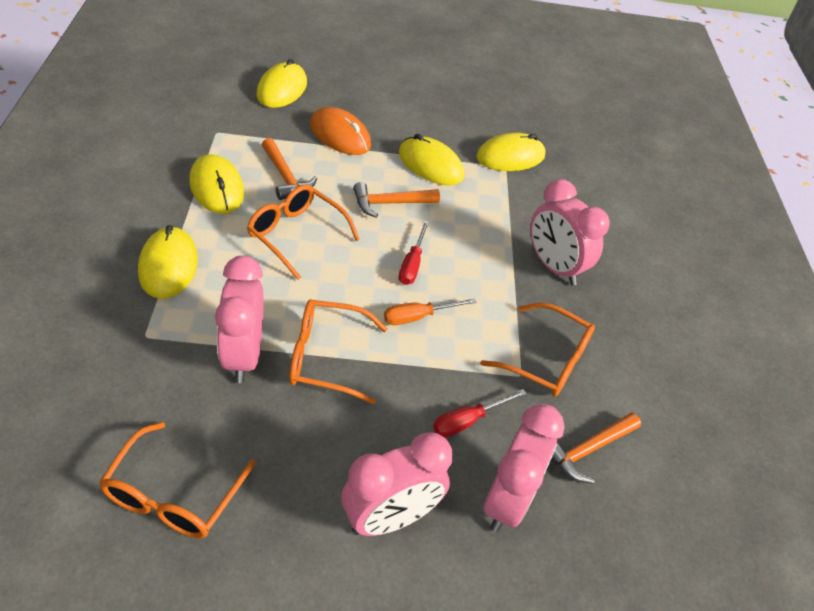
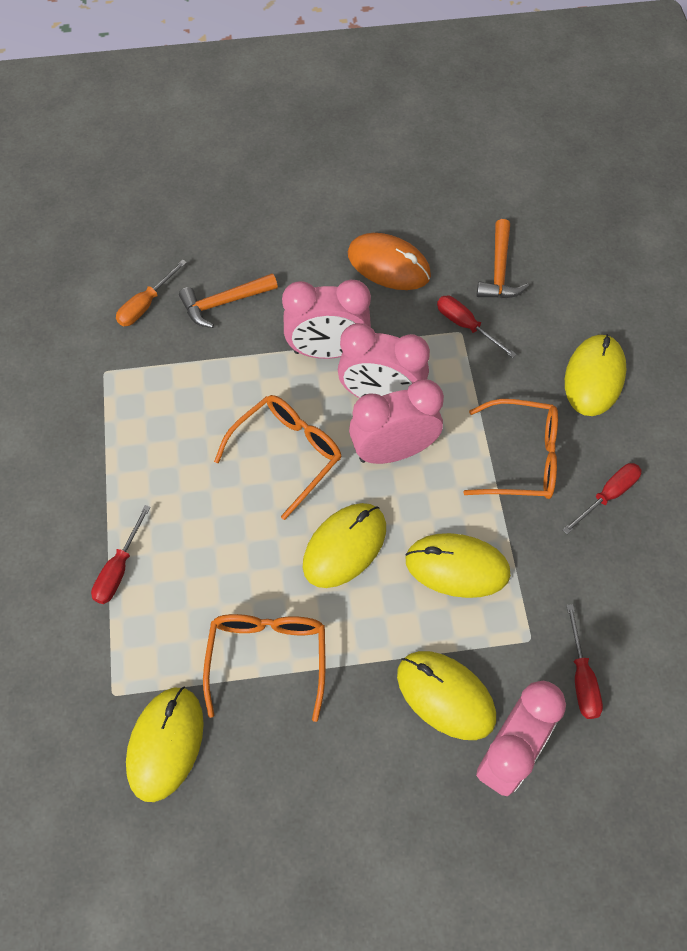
orange glasses: 4 -> 3
orange hammer: 3 -> 2
red screwdriver: 2 -> 4

